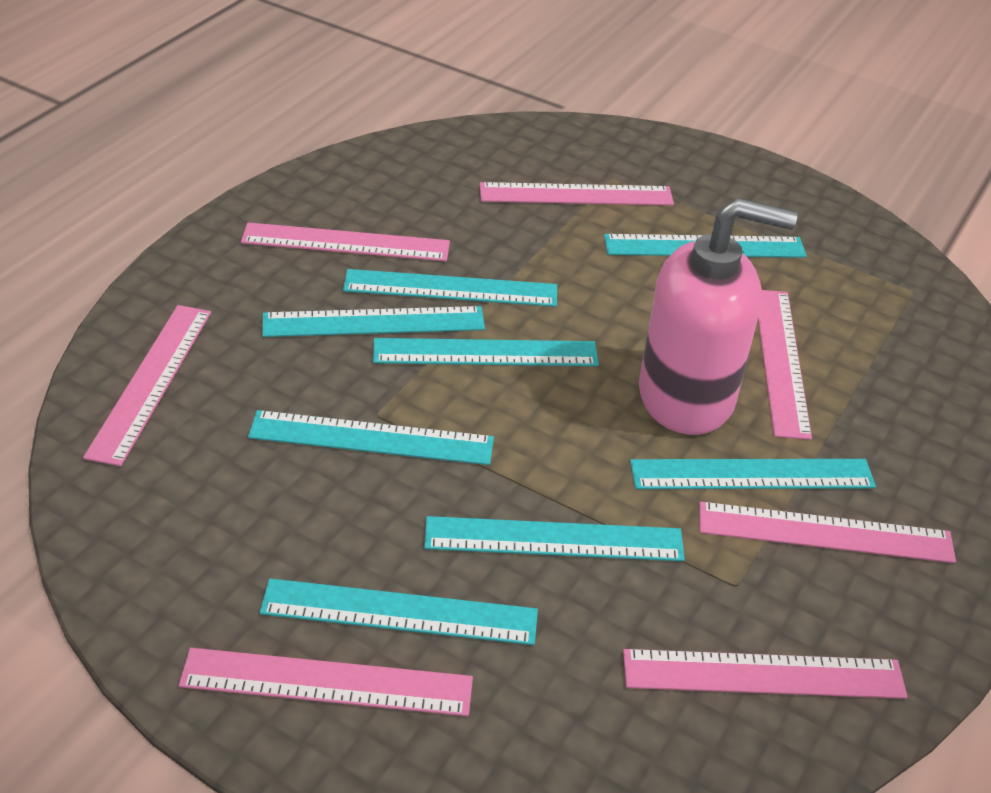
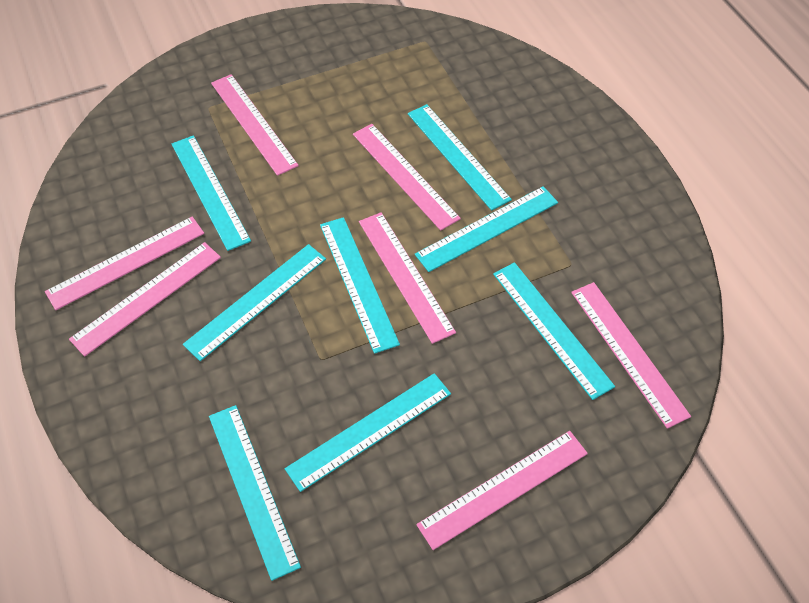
pink soap dispenser: 1 -> 0

